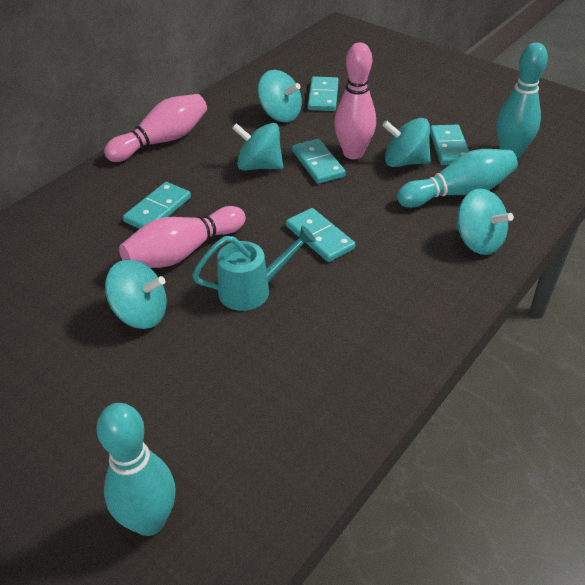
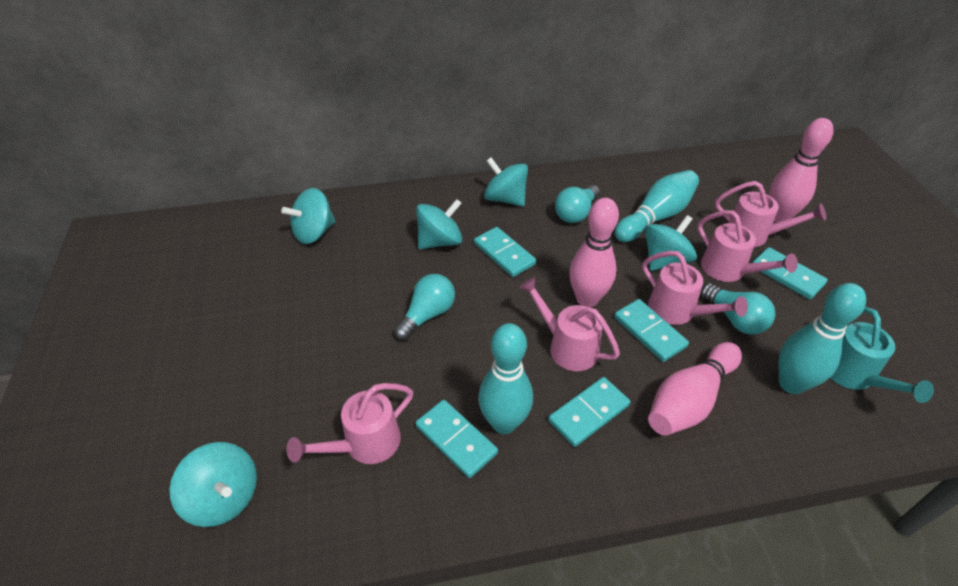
pink watering can: 0 -> 5
turquoise light bulb: 0 -> 3

